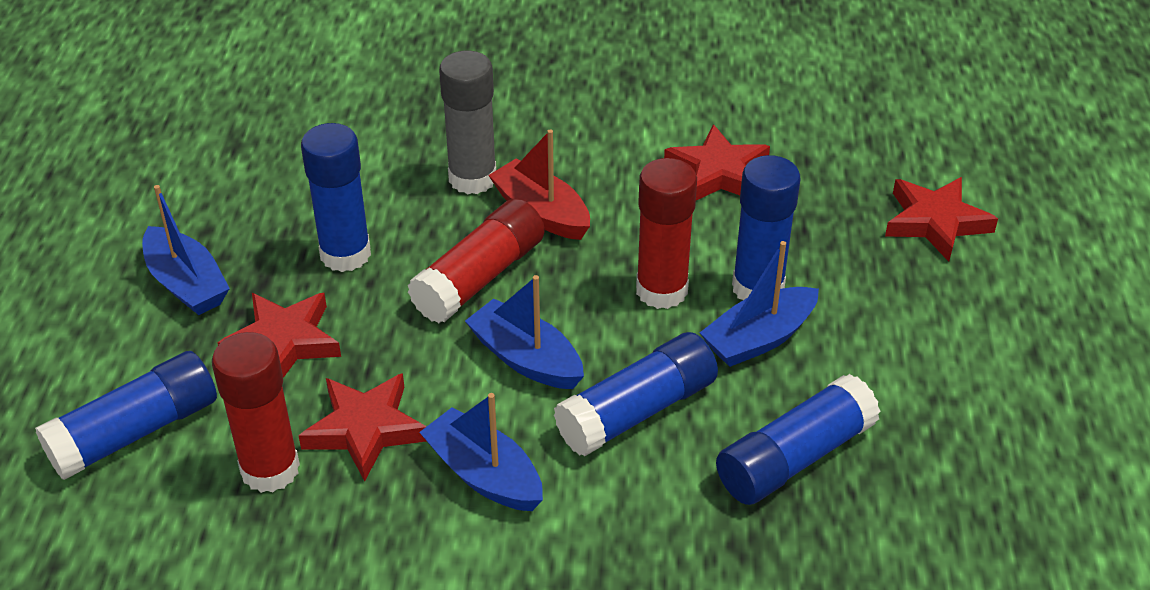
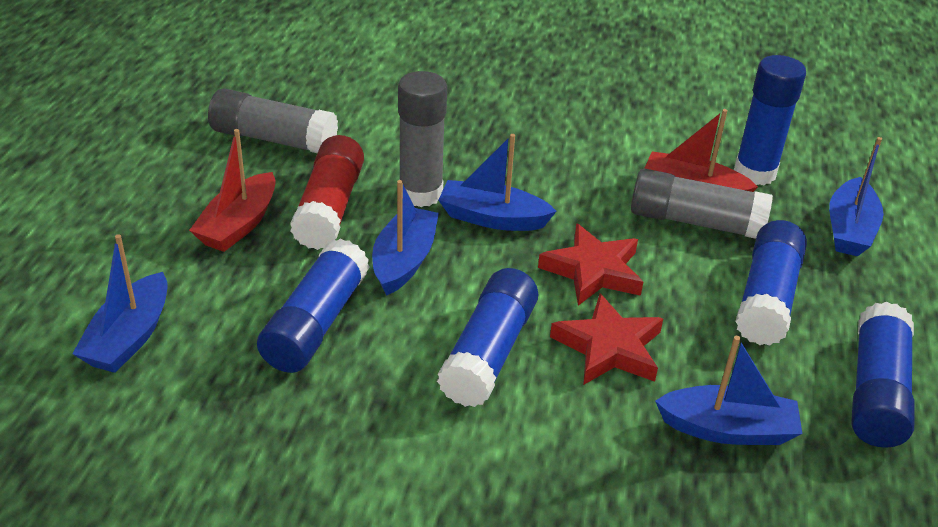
blue boat: 4 -> 5
grey glue stick: 1 -> 3
red boat: 1 -> 2
red glue stick: 3 -> 1
red star: 4 -> 2

